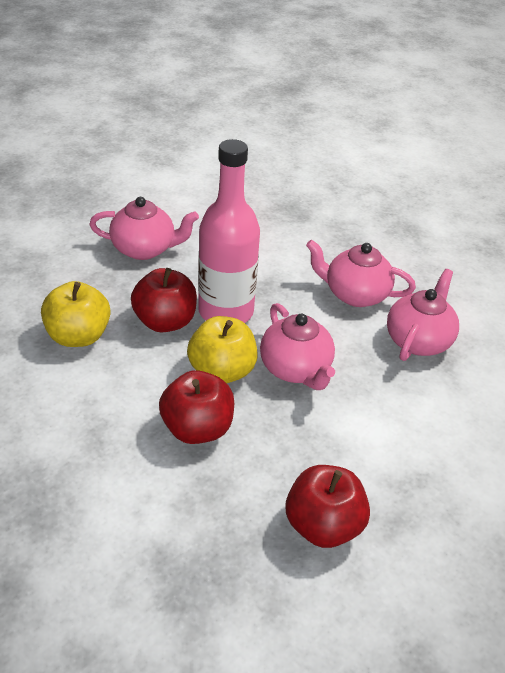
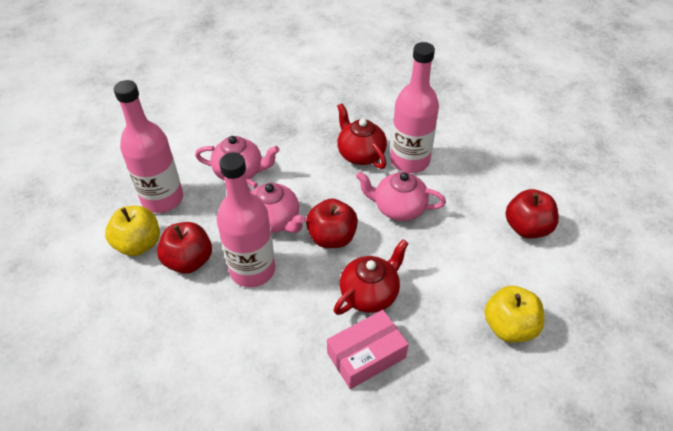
pink bottle: 1 -> 3
pink box: 0 -> 1
pink teapot: 4 -> 3
red teapot: 0 -> 2

